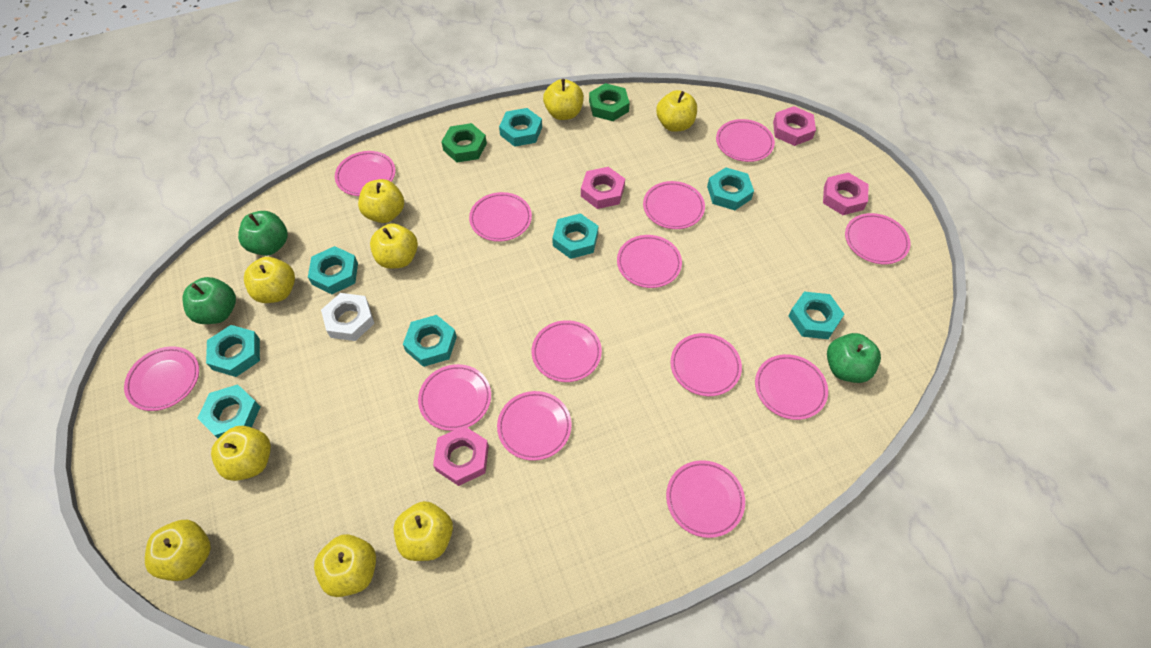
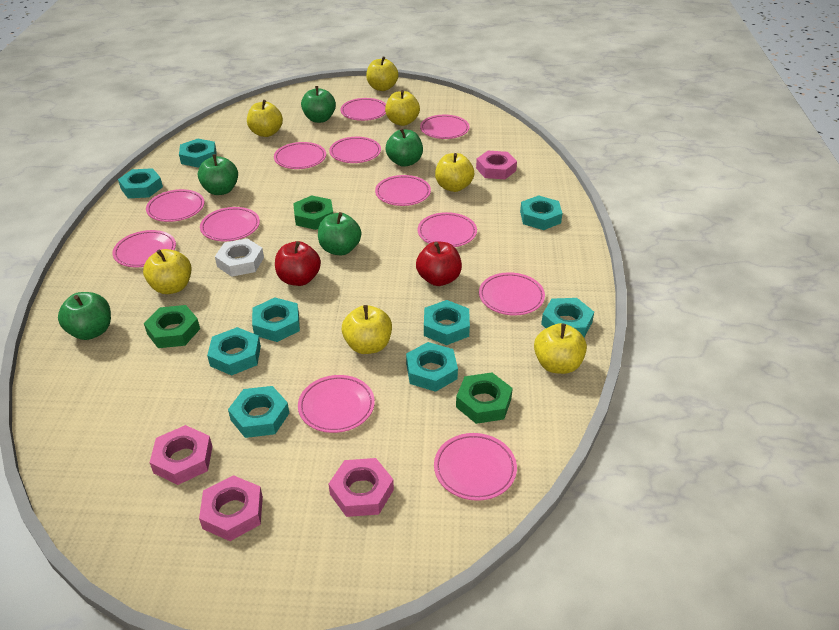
green apple: 3 -> 5
green nut: 2 -> 3
pink plate: 13 -> 12
red apple: 0 -> 2
turquoise nut: 8 -> 9
yellow apple: 9 -> 7

